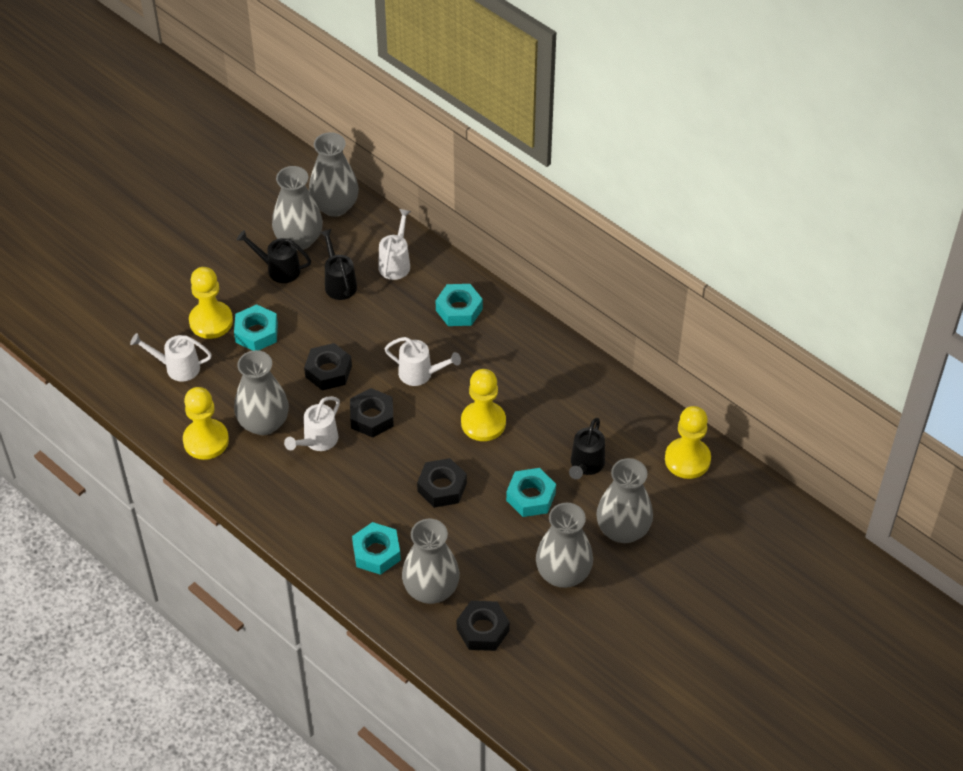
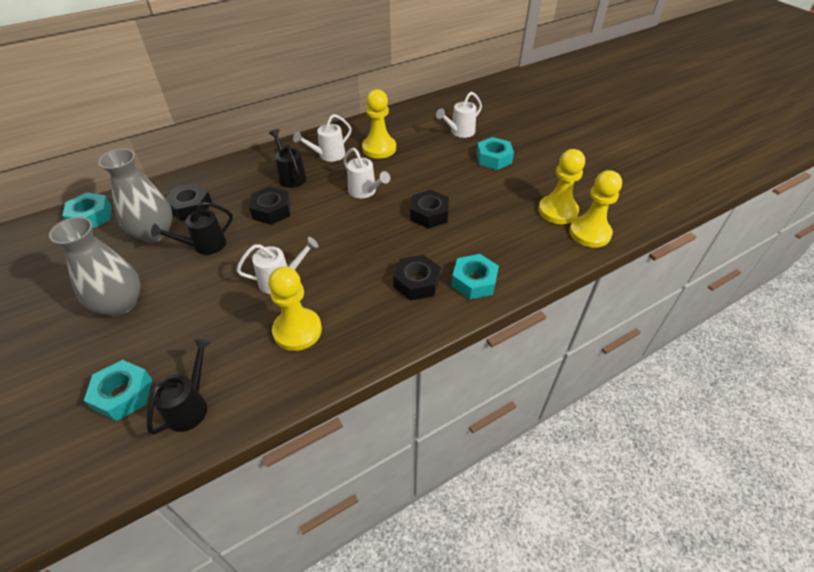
grey vase: 6 -> 2

